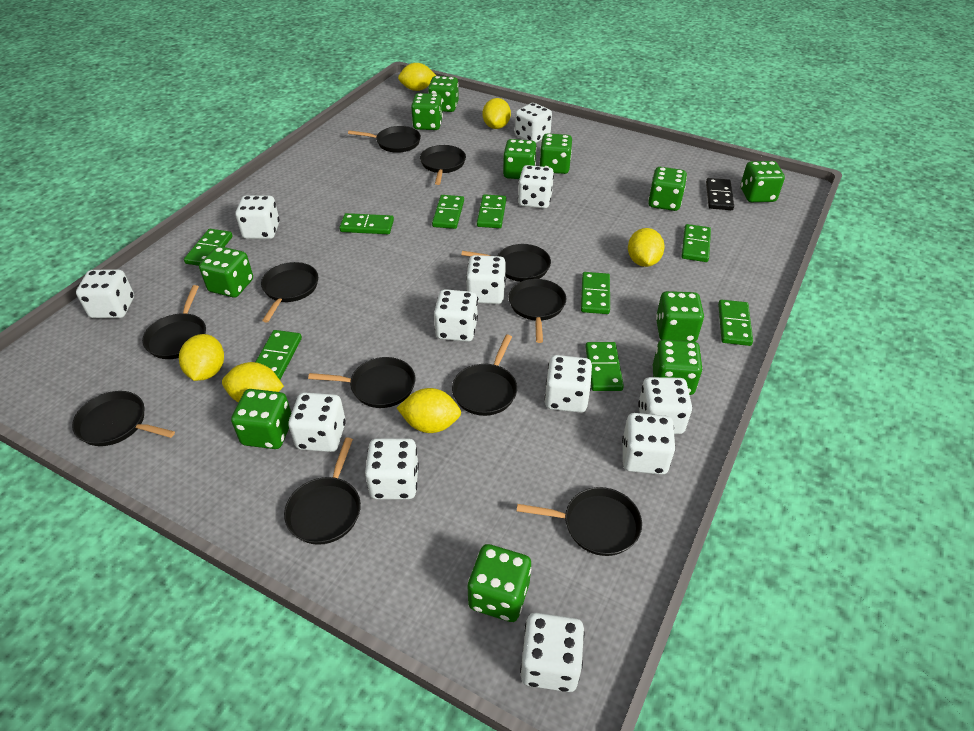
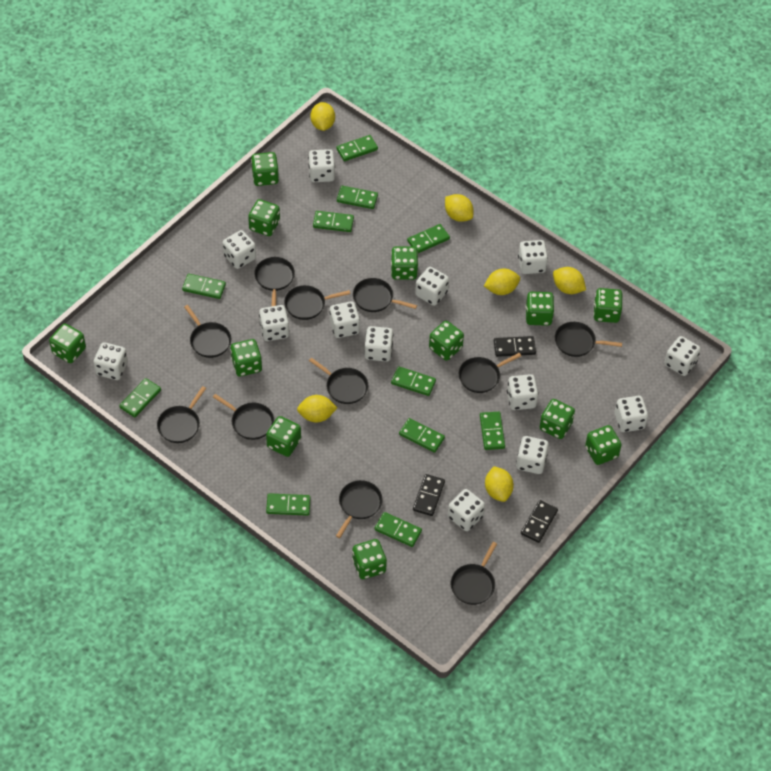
black domino: 1 -> 3
green dice: 11 -> 12
green domino: 9 -> 11
white dice: 12 -> 13

